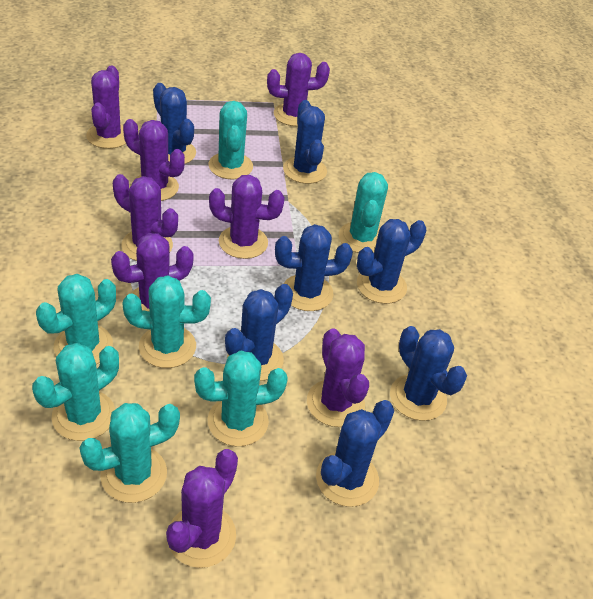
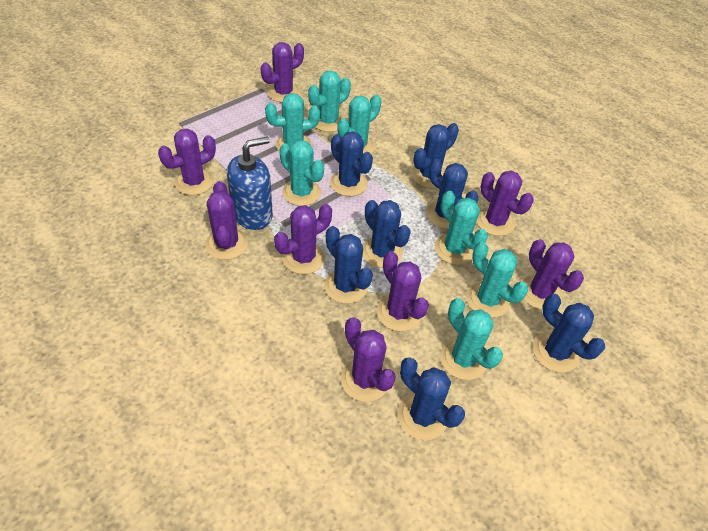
blue soap dispenser: 0 -> 1

